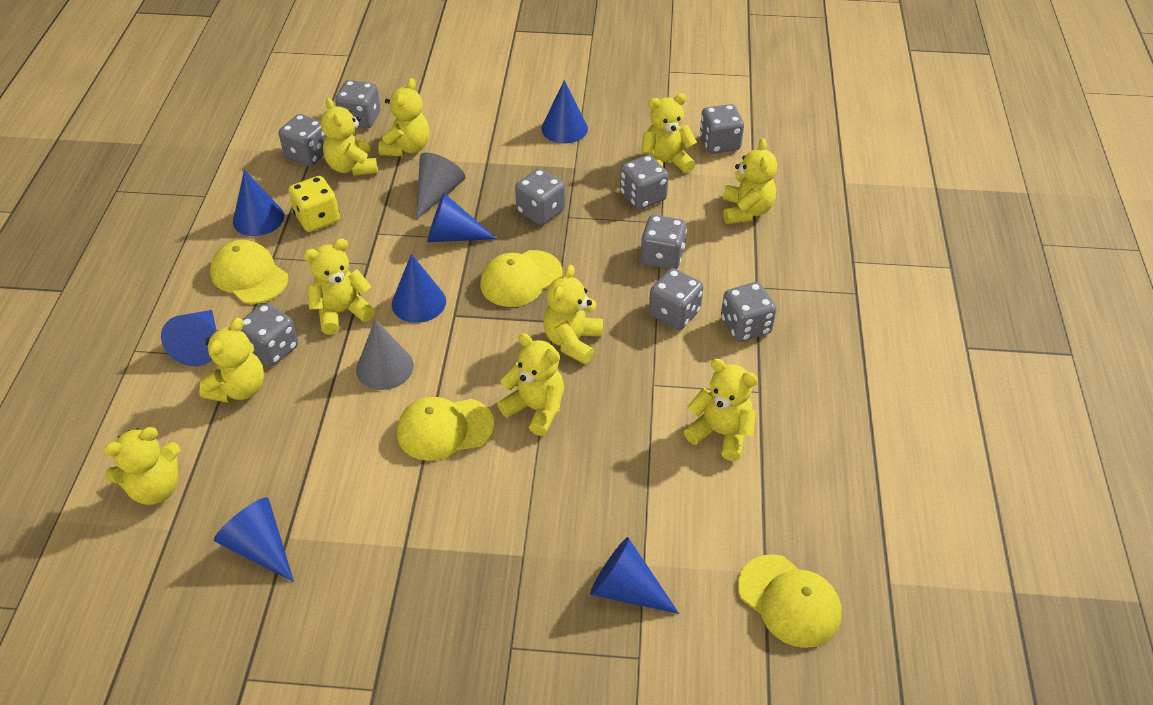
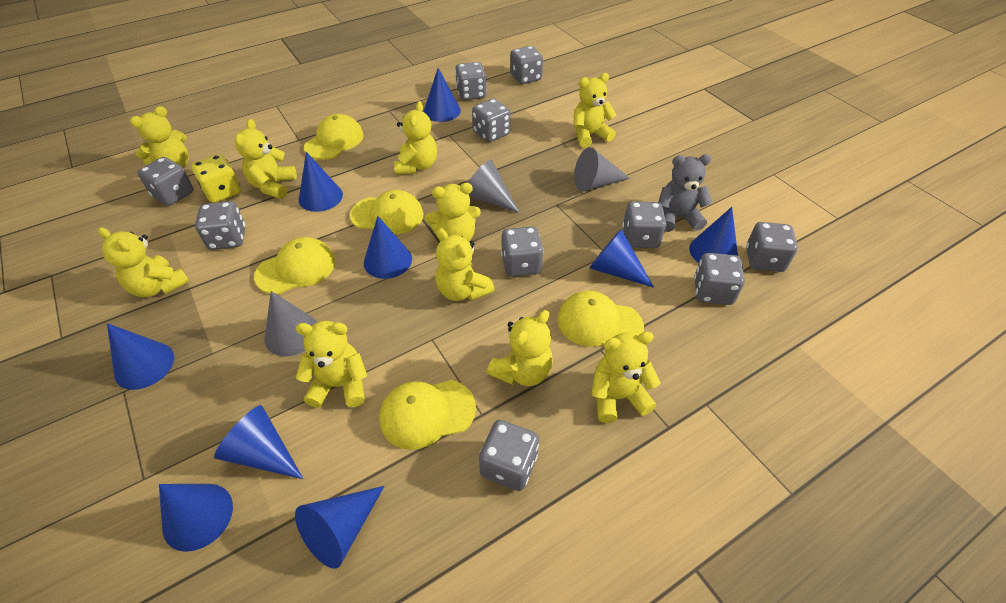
blue cone: 7 -> 9
grey cone: 2 -> 3
grey dice: 9 -> 10
grey teddy bear: 0 -> 1
yellow cap: 4 -> 5

